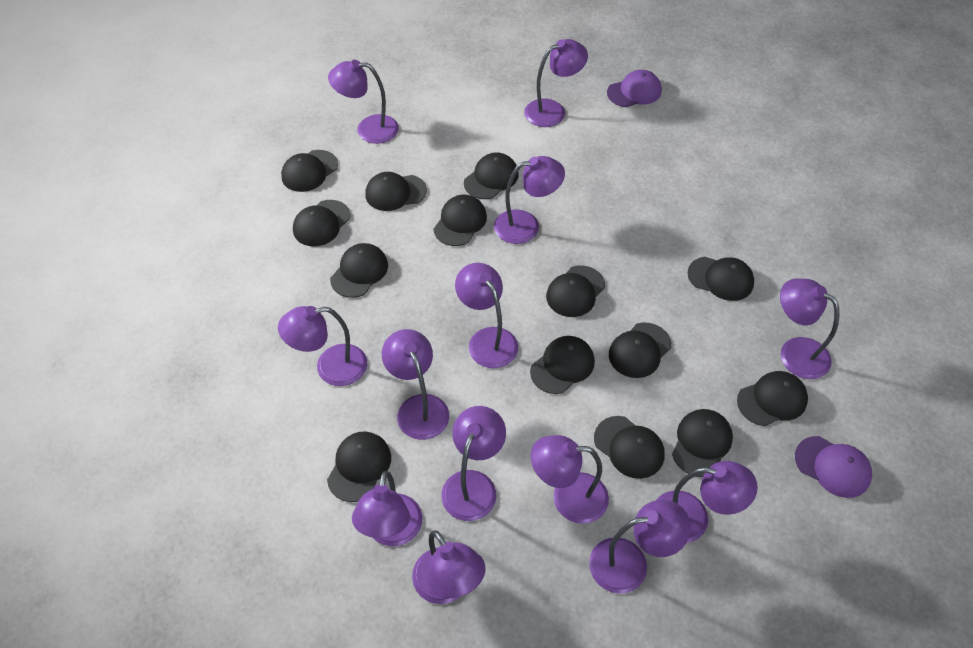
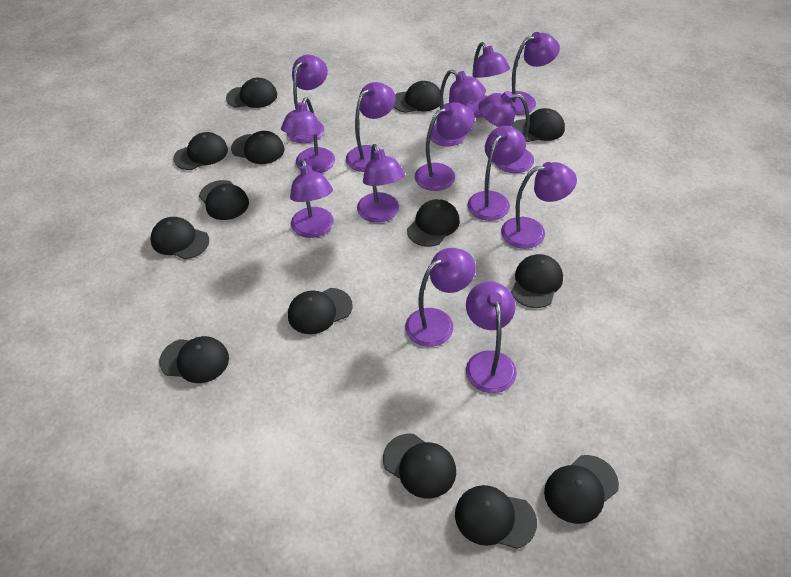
purple cap: 2 -> 0
purple lamp: 13 -> 14

